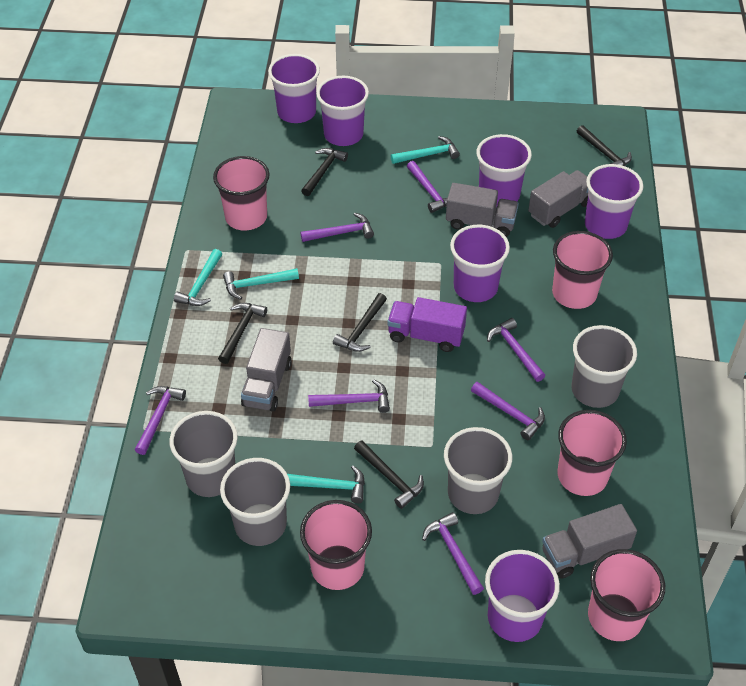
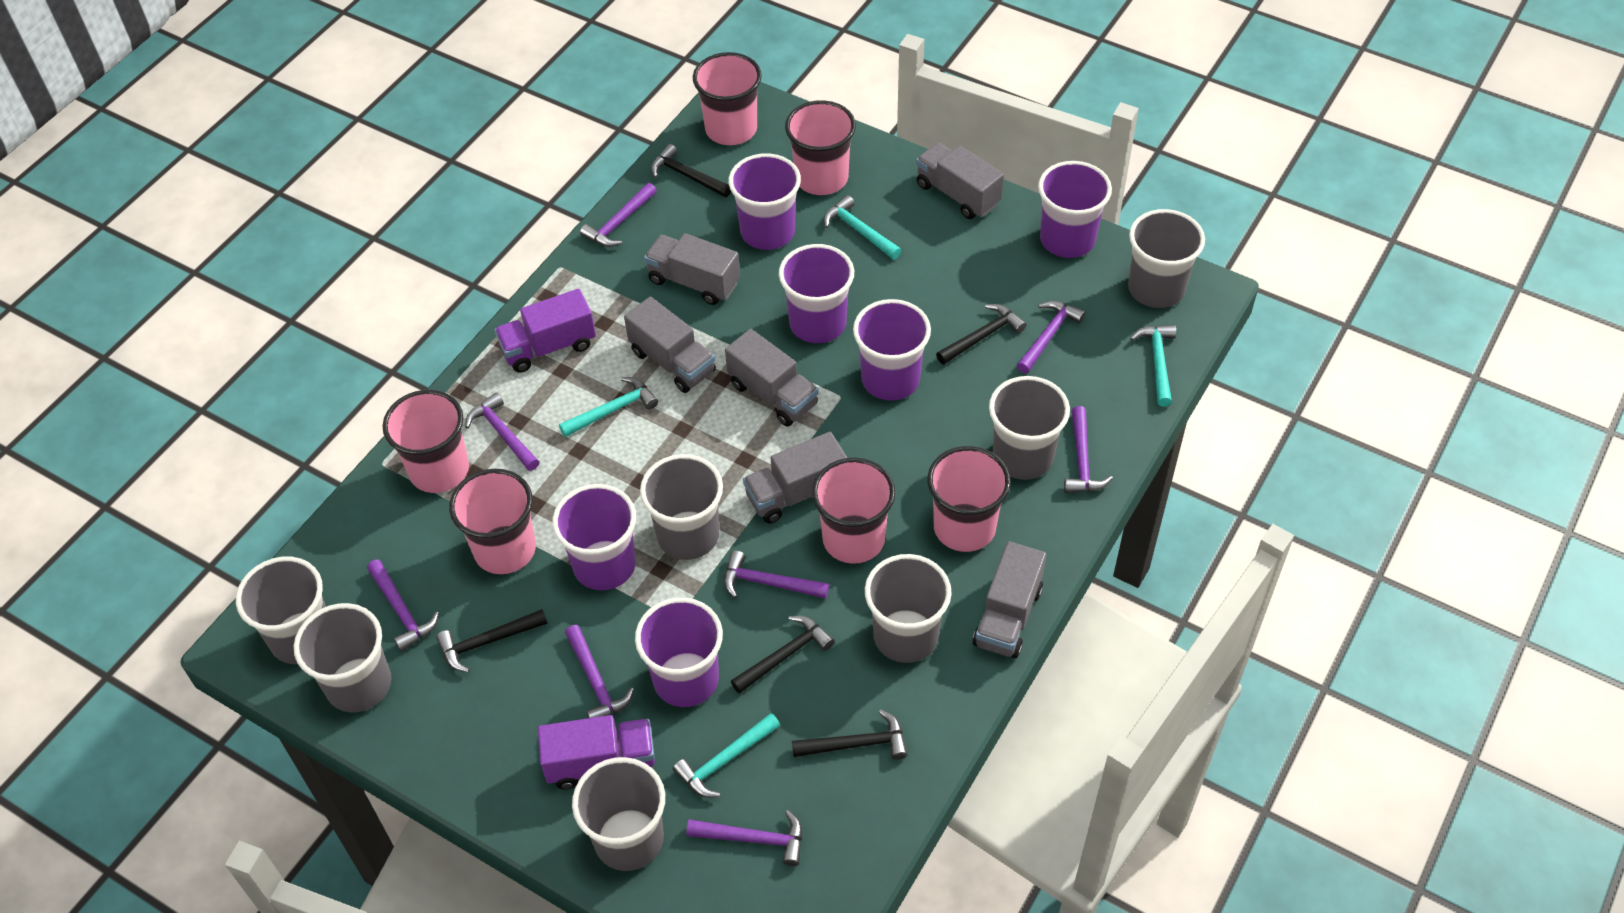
grey cup: 4 -> 7
grey truck: 4 -> 6
pink cup: 5 -> 6
purple hammer: 7 -> 8
purple truck: 1 -> 2

